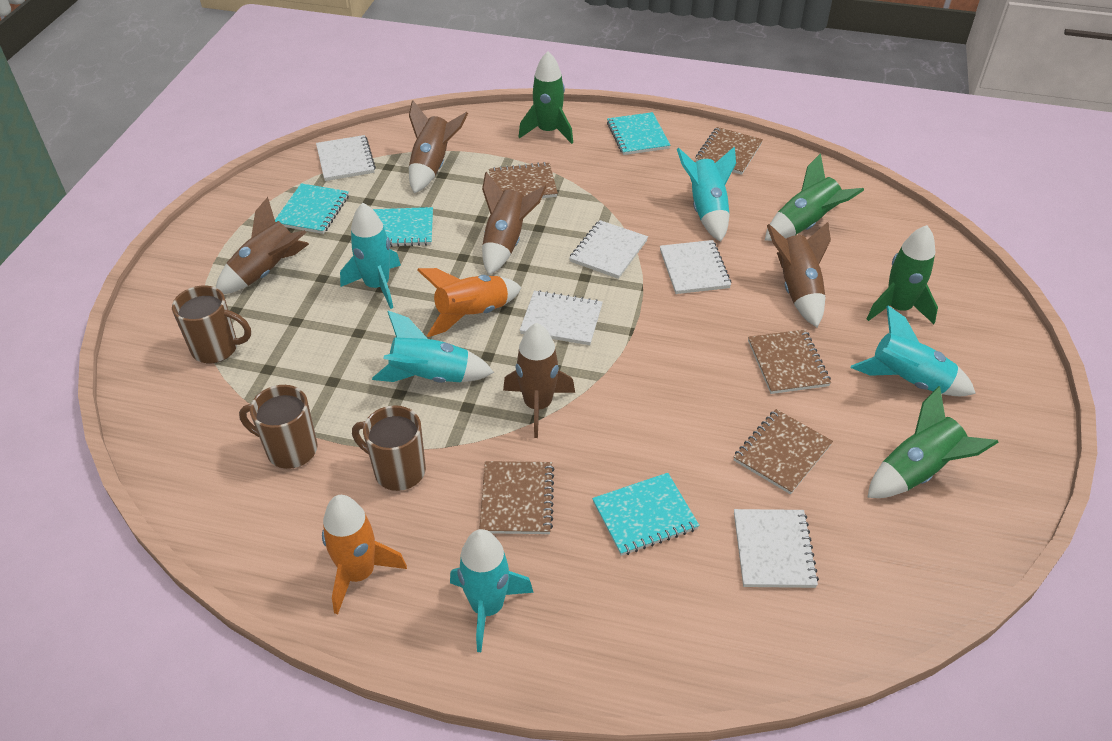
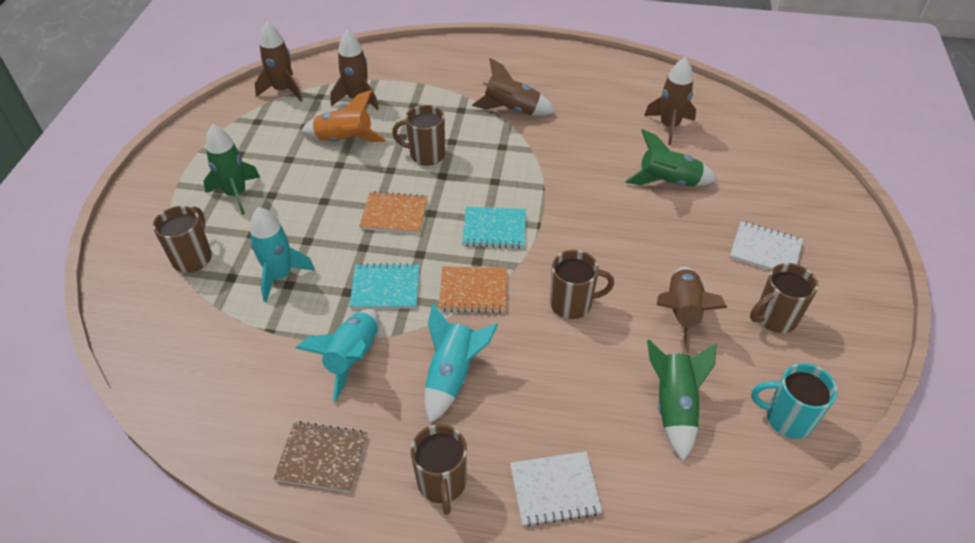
brown mug: 3 -> 5
brown notebook: 5 -> 1
green rocket: 4 -> 3
orange notebook: 0 -> 2
orange rocket: 2 -> 1
turquoise mug: 0 -> 1
turquoise notebook: 4 -> 2
turquoise rocket: 5 -> 3
white notebook: 5 -> 2

